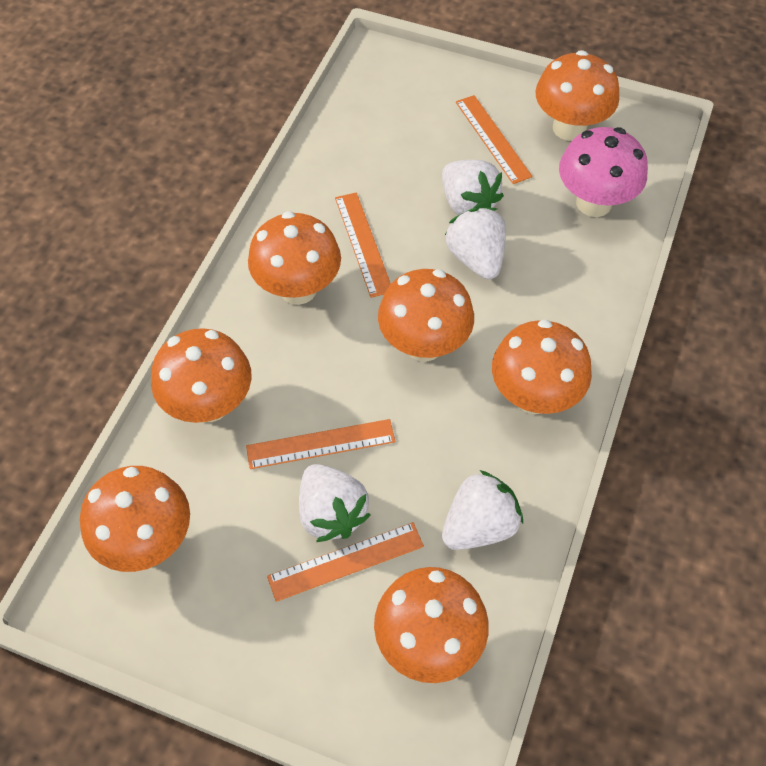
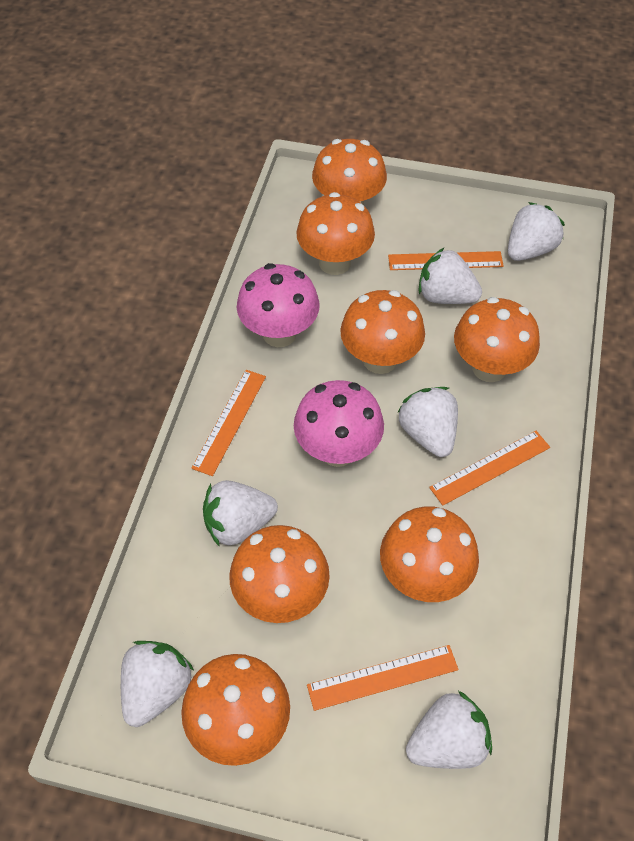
pink mushroom: 1 -> 2
white strawberry: 4 -> 6

